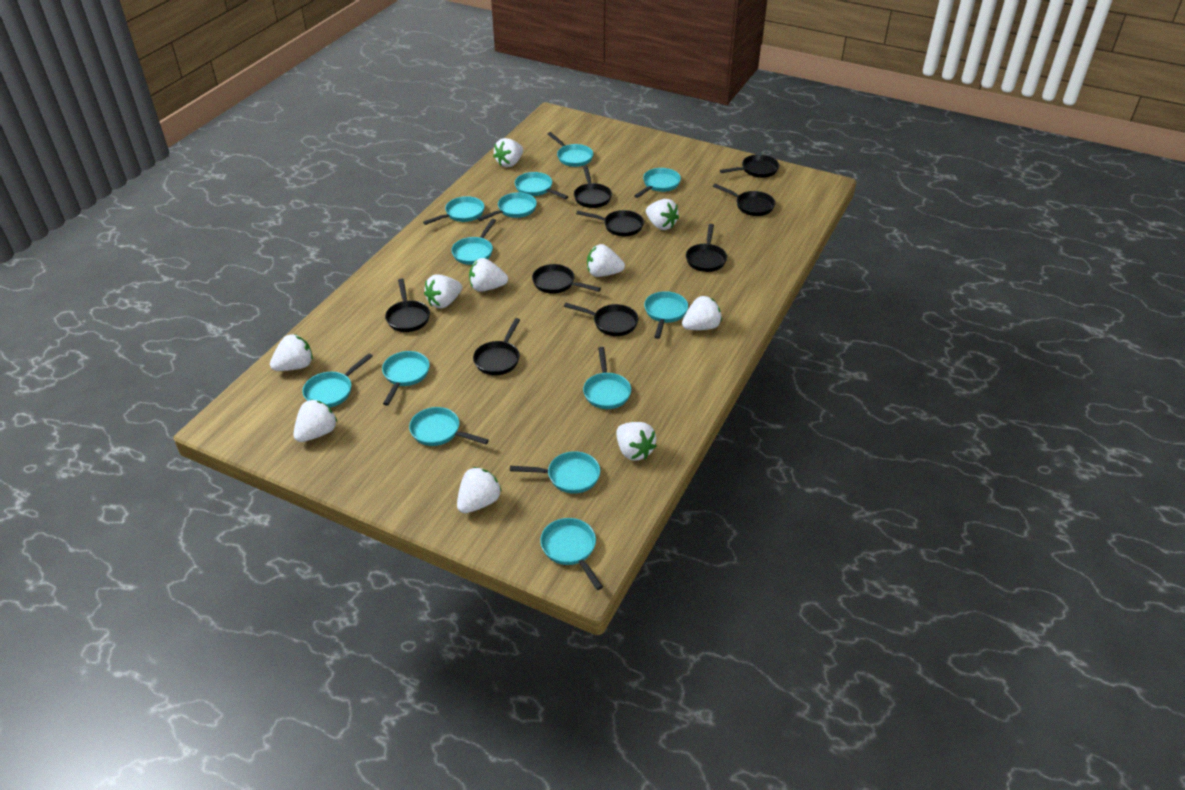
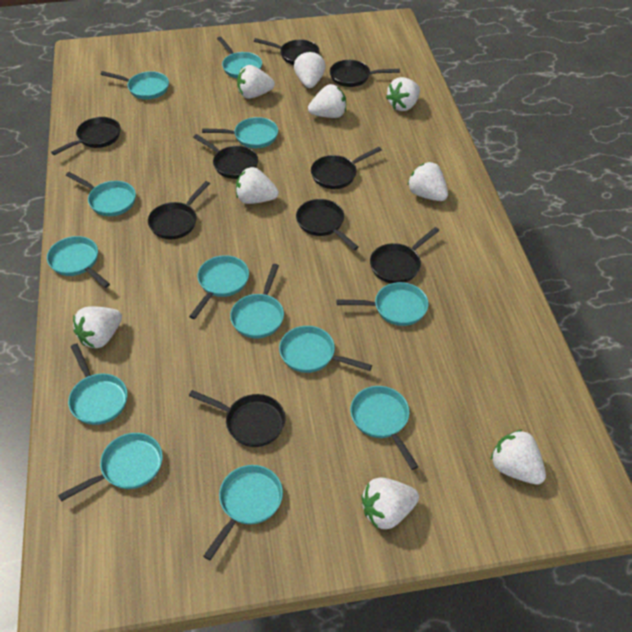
white strawberry: 10 -> 9

